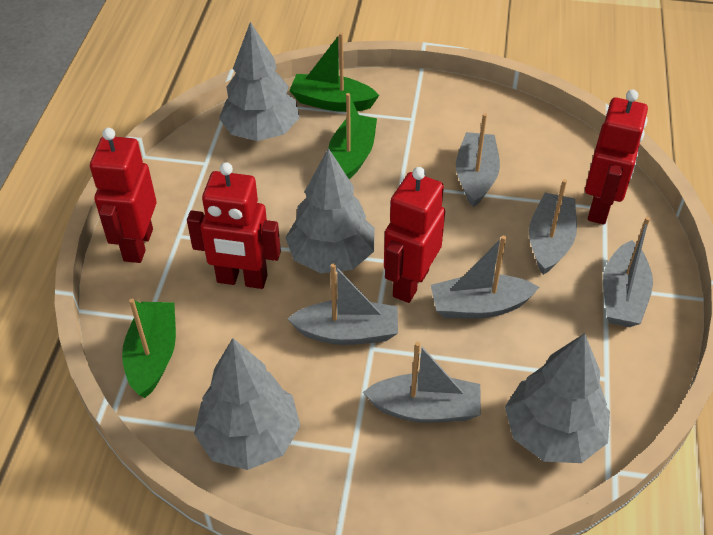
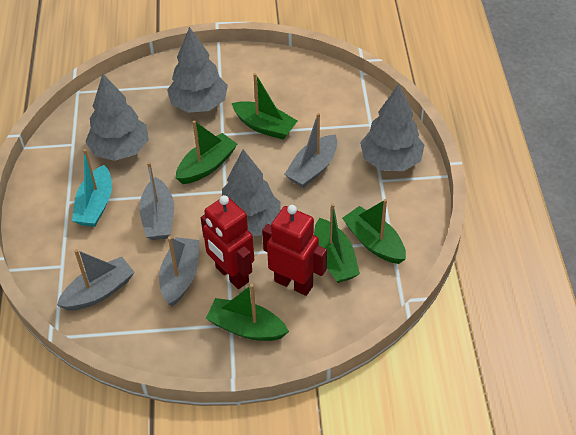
green boat: 3 -> 5
grey boat: 6 -> 4
red robot: 4 -> 2
turquoise boat: 0 -> 1

